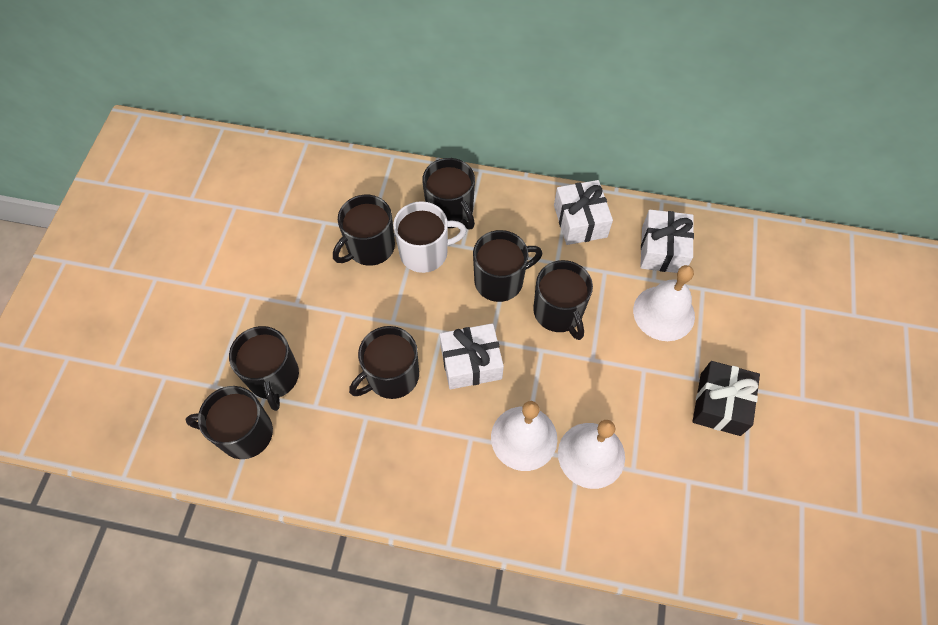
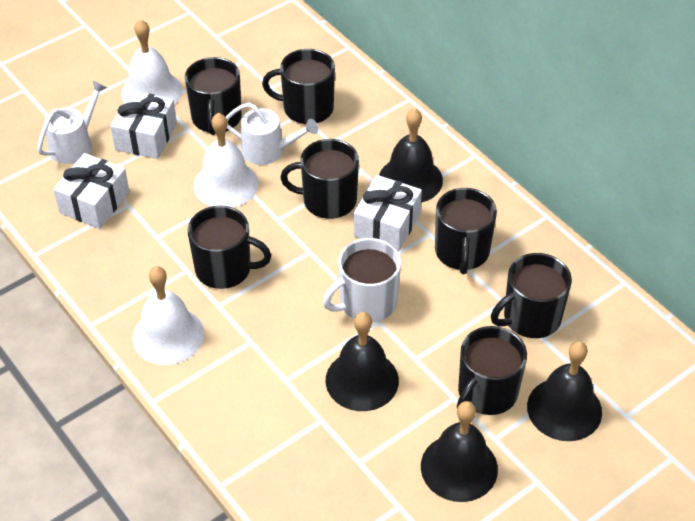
black bell: 0 -> 4
black gift: 1 -> 0
white watering can: 0 -> 2

